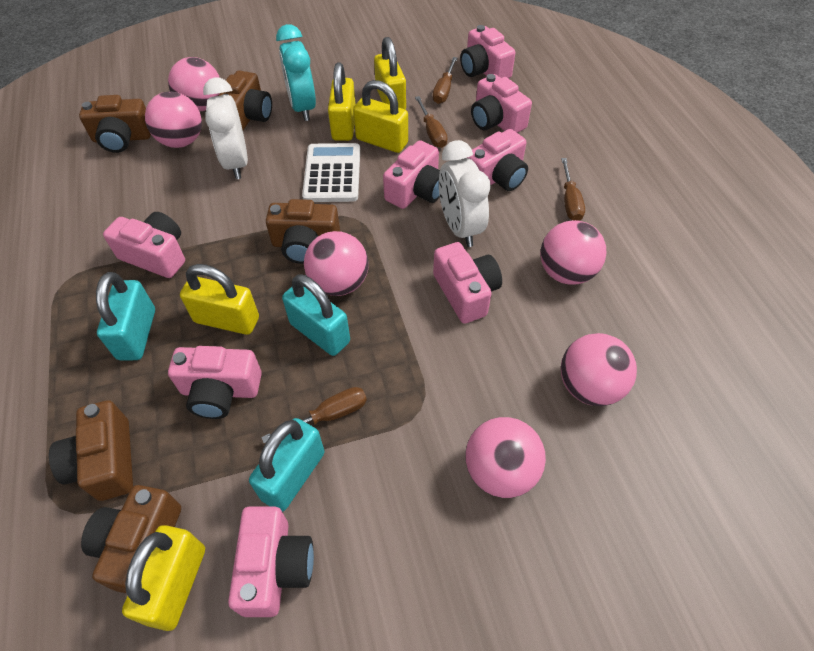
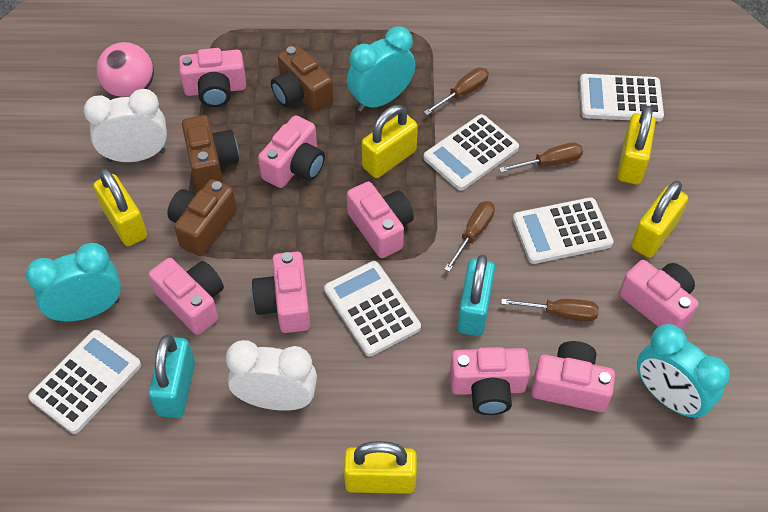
brown camera: 5 -> 3
pink ball: 6 -> 1
turquoise clock: 1 -> 3
turquoise padlock: 3 -> 2
white calculator: 1 -> 5

